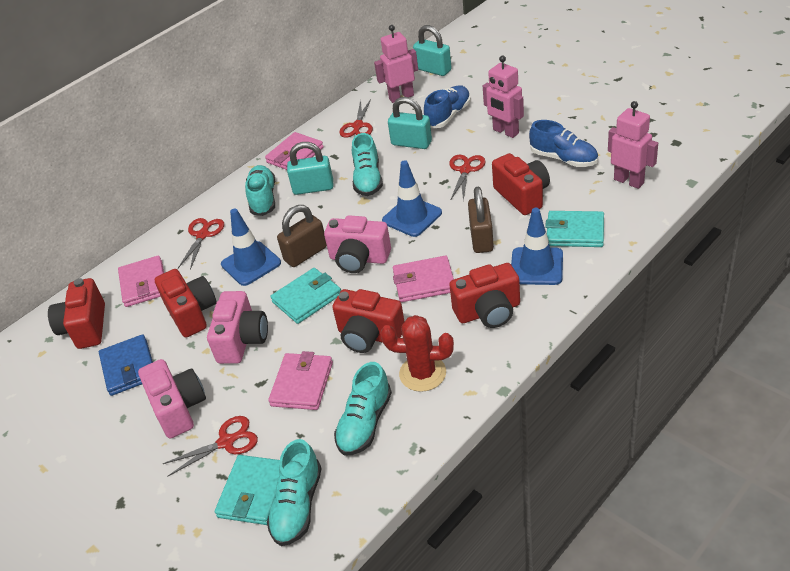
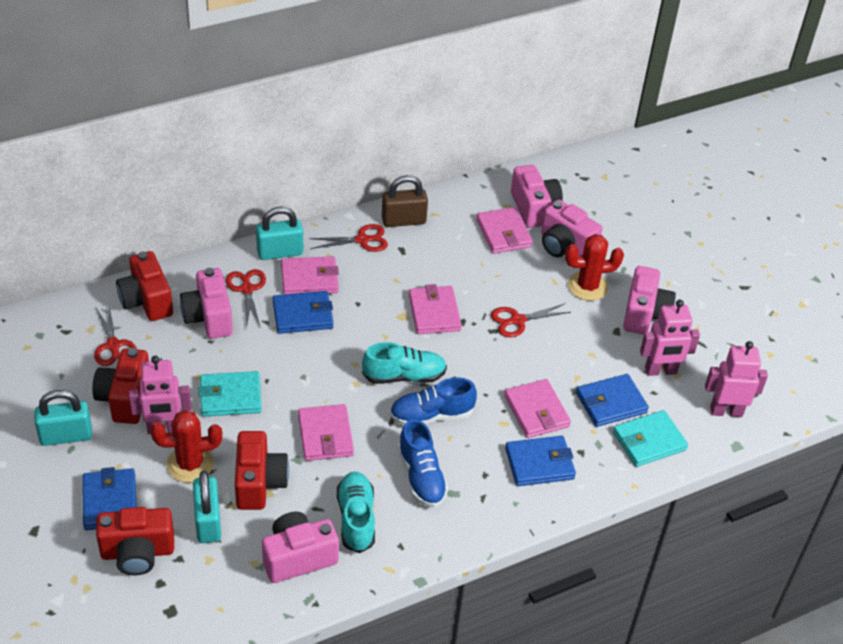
blue traffic cone: 3 -> 0
blue wallet: 1 -> 4
brown padlock: 2 -> 1
pink camera: 3 -> 5
pink wallet: 4 -> 5
red cactus: 1 -> 2
red camera: 5 -> 4
turquoise shoe: 4 -> 2
turquoise wallet: 3 -> 2

